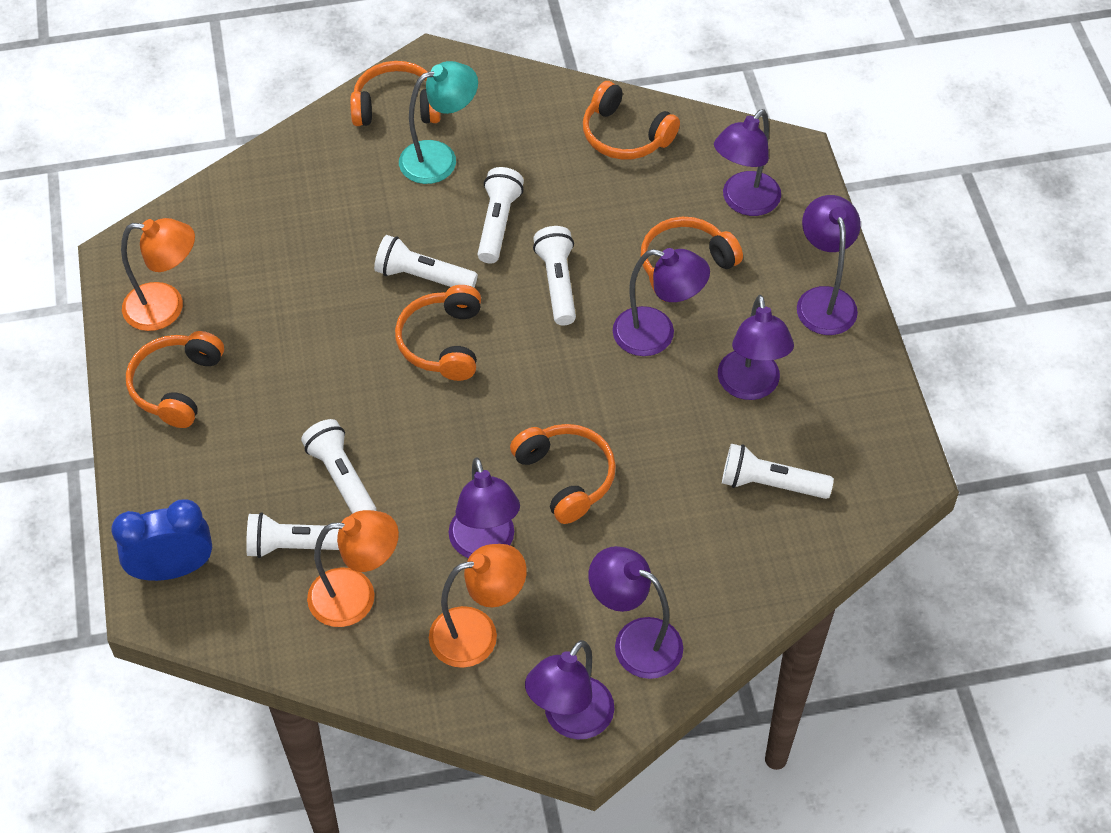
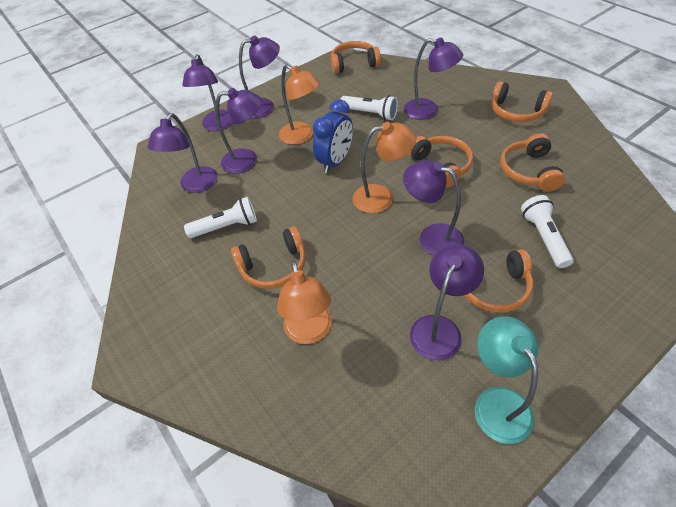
white flashlight: 6 -> 3

